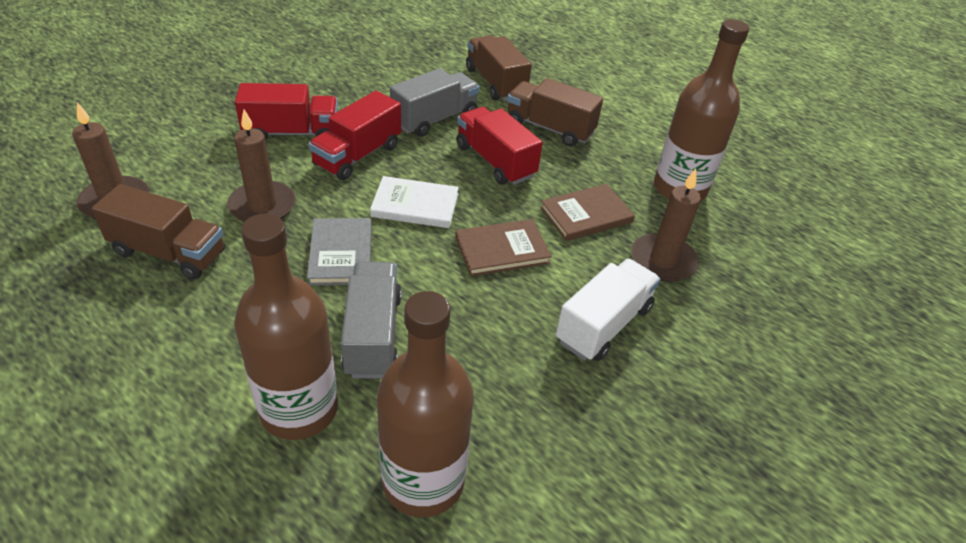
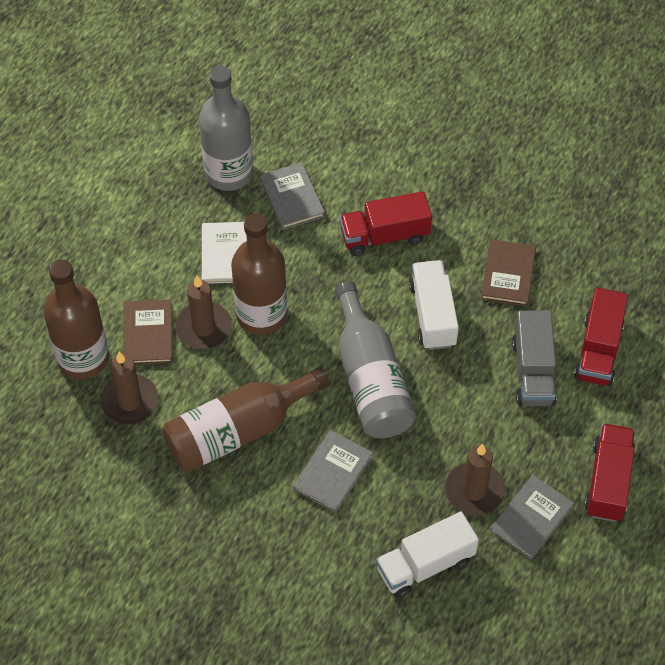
brown truck: 3 -> 0
grey book: 1 -> 3
grey bottle: 0 -> 2
grey truck: 2 -> 1
white truck: 1 -> 2

